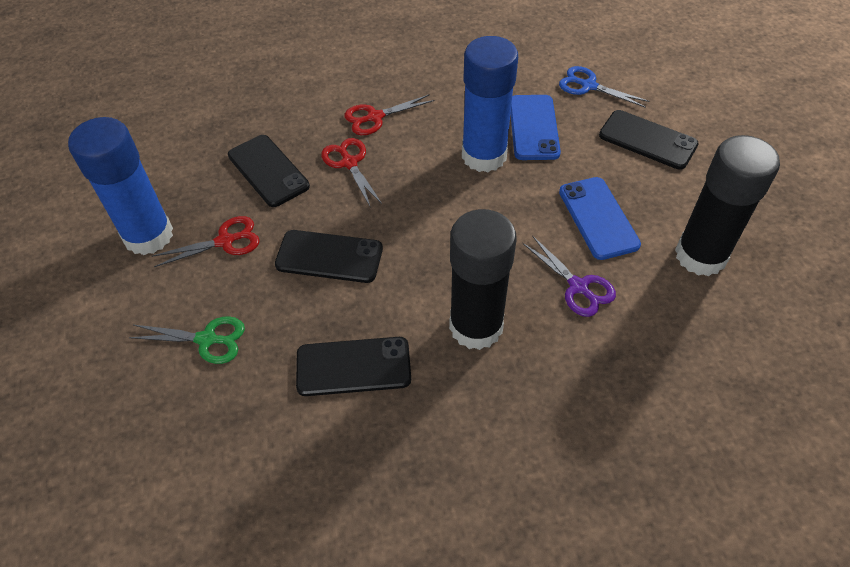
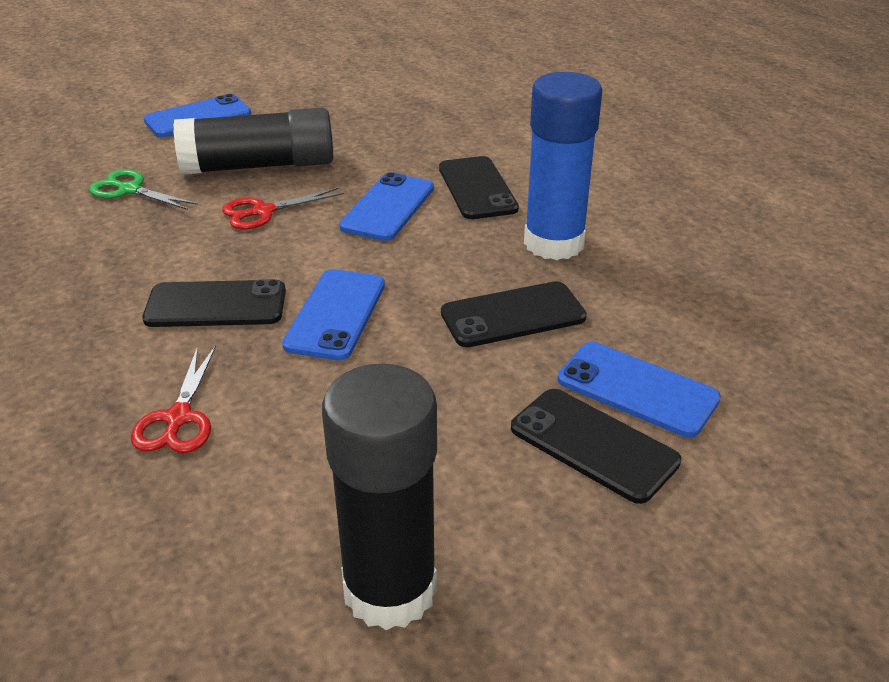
blue glue stick: 2 -> 1
blue phone: 2 -> 4
blue scissors: 1 -> 0
purple scissors: 1 -> 0
red scissors: 3 -> 2

